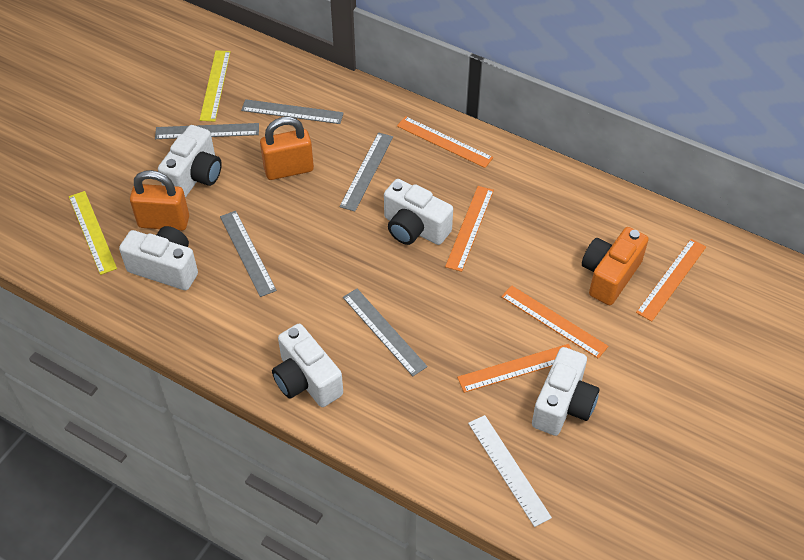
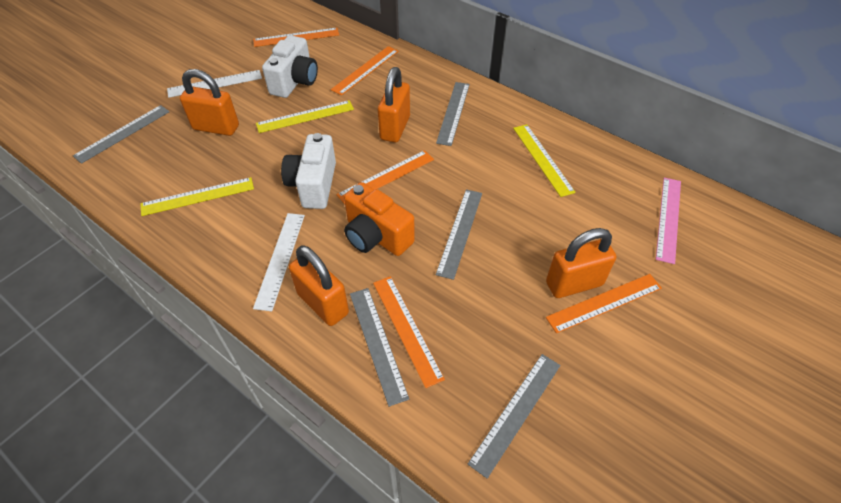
orange padlock: 2 -> 4
pink ruler: 0 -> 1
white camera: 5 -> 2
white ruler: 1 -> 2
yellow ruler: 2 -> 3

